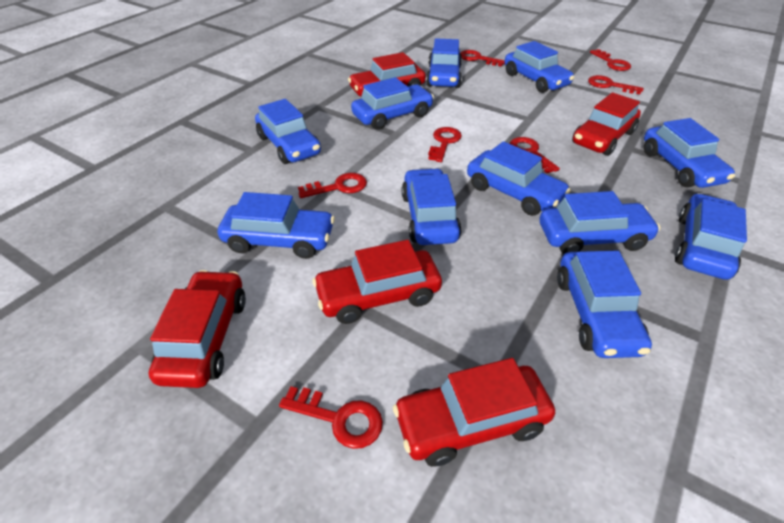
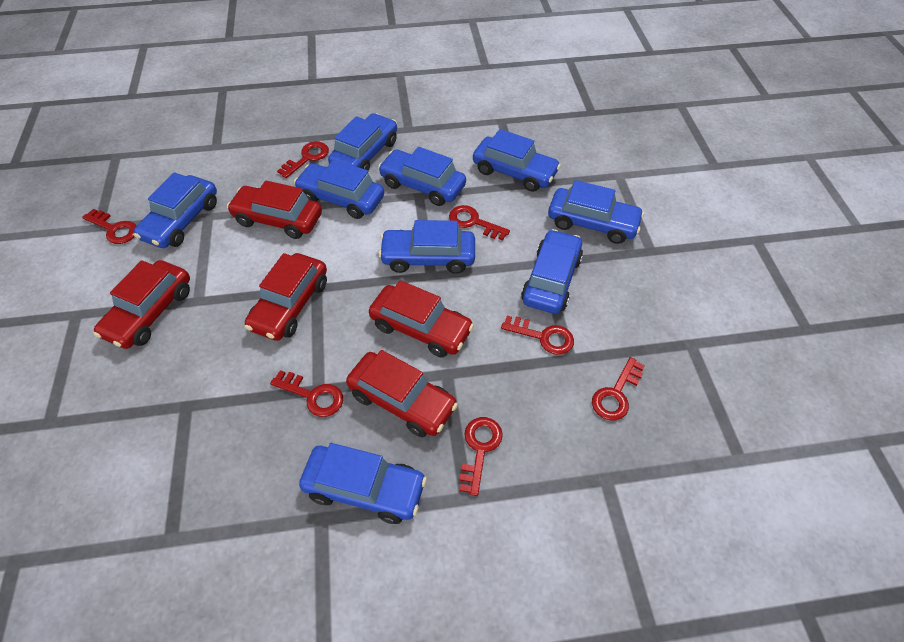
blue car: 11 -> 9

